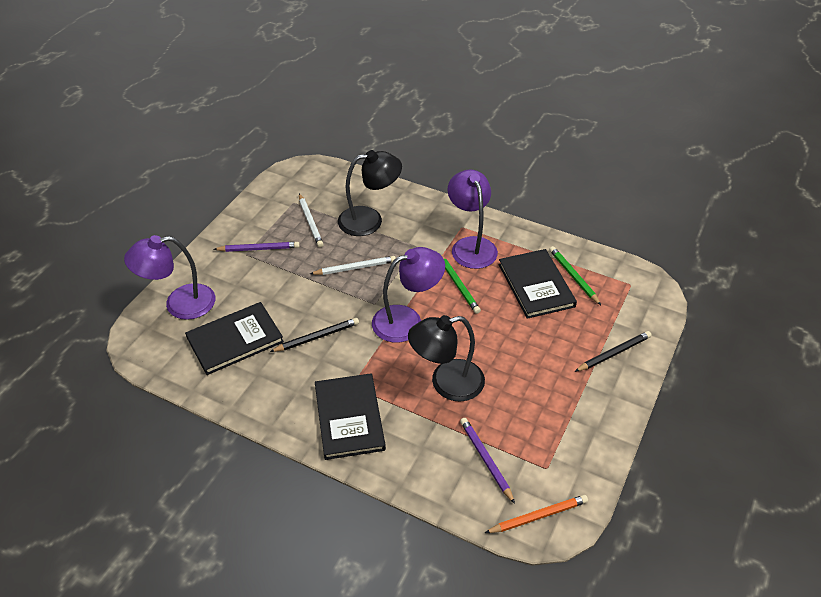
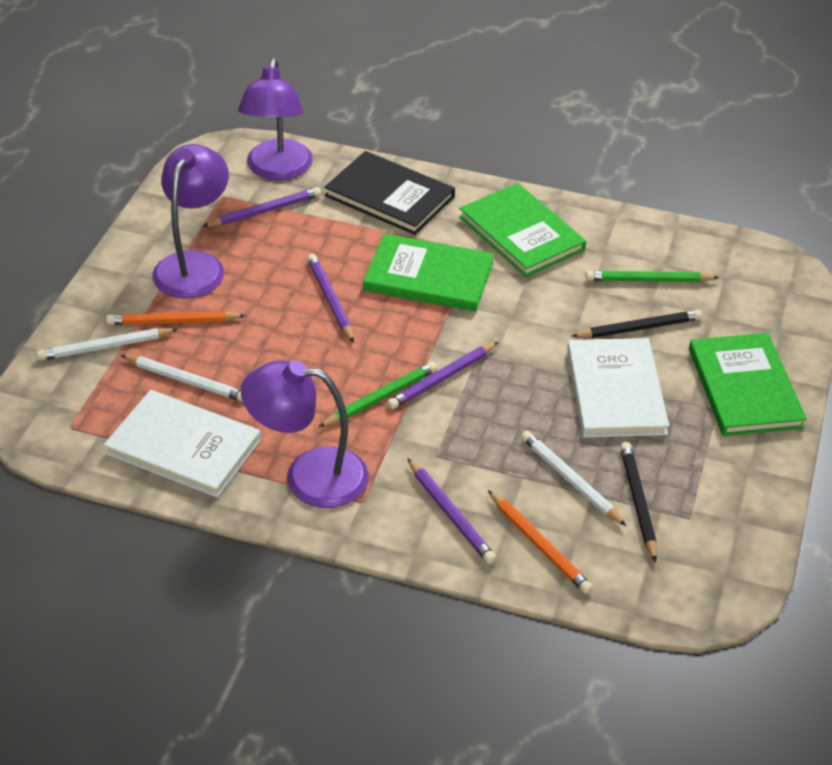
black book: 3 -> 1
black lamp: 2 -> 0
green book: 0 -> 3
orange pencil: 1 -> 2
purple pencil: 2 -> 4
white book: 0 -> 2
white pencil: 2 -> 3

